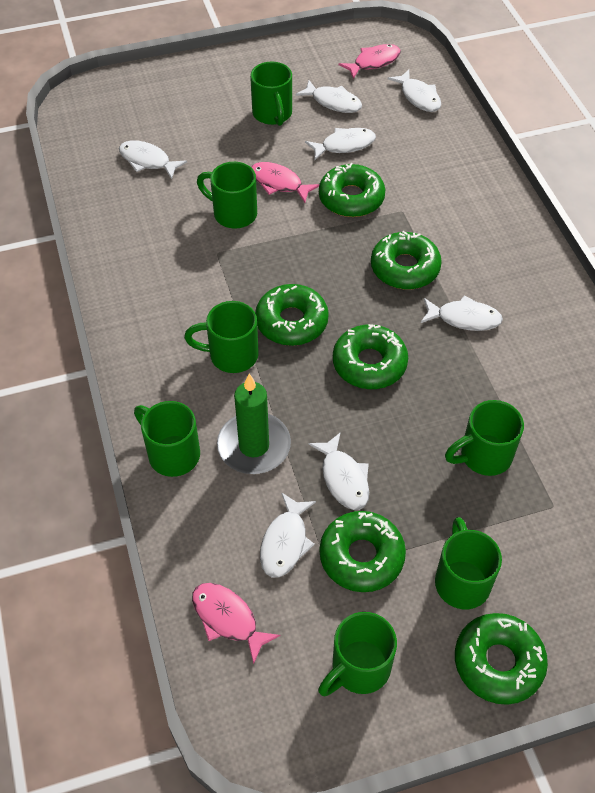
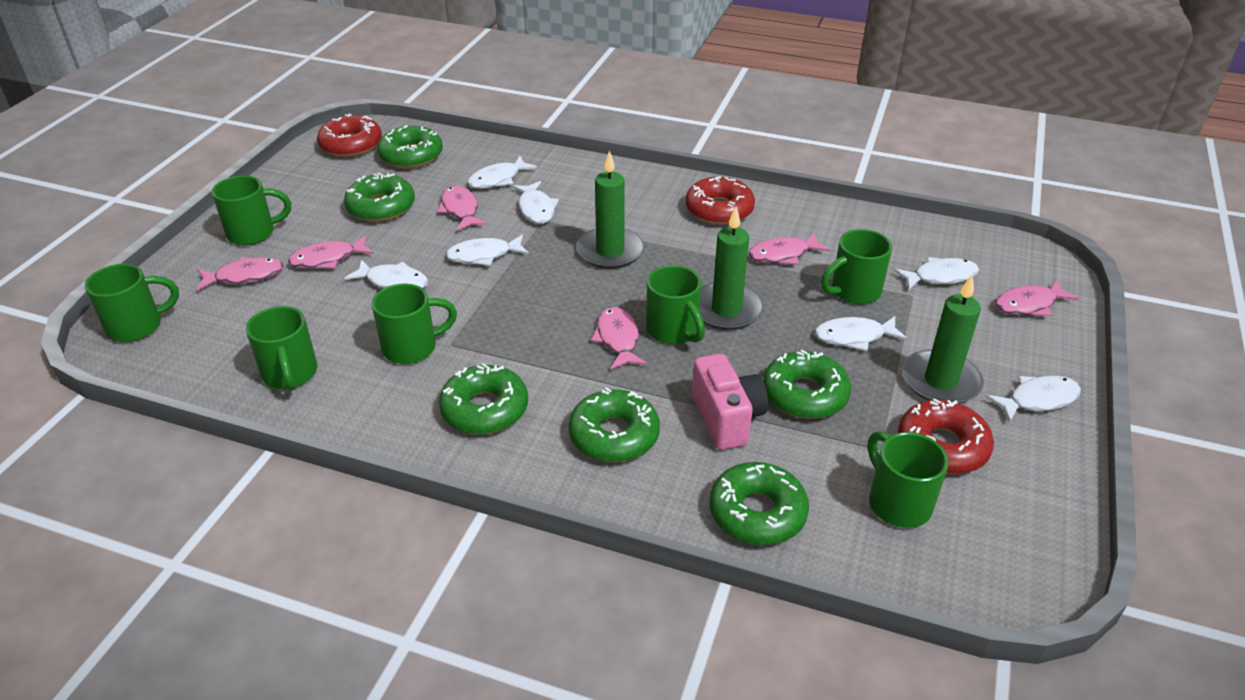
green candle: 1 -> 3
pink camera: 0 -> 1
pink fish: 3 -> 6
red donut: 0 -> 3

